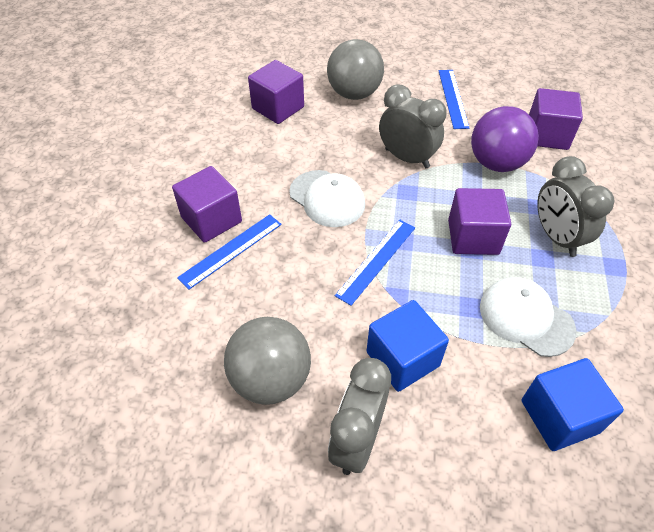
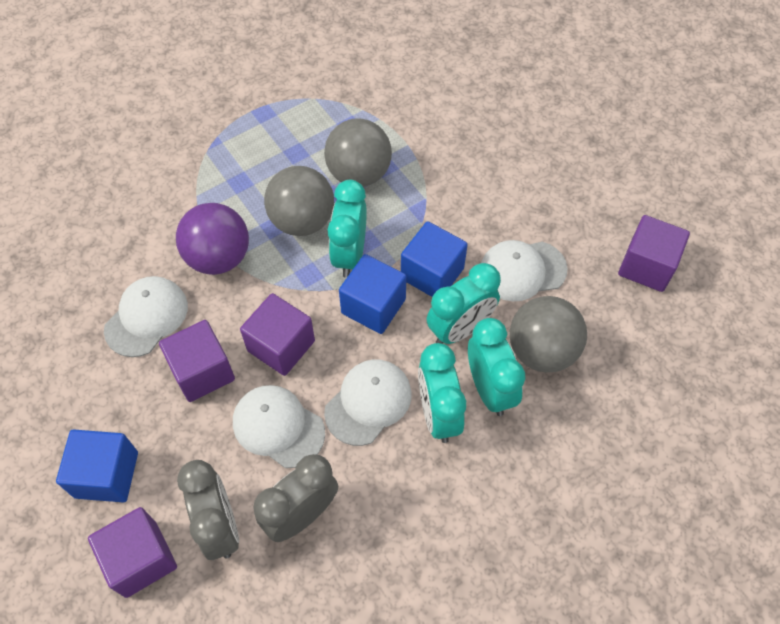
blue cube: 2 -> 3
blue ruler: 3 -> 0
grey ball: 2 -> 3
grey clock: 3 -> 2
turquoise clock: 0 -> 4
white cap: 2 -> 4

